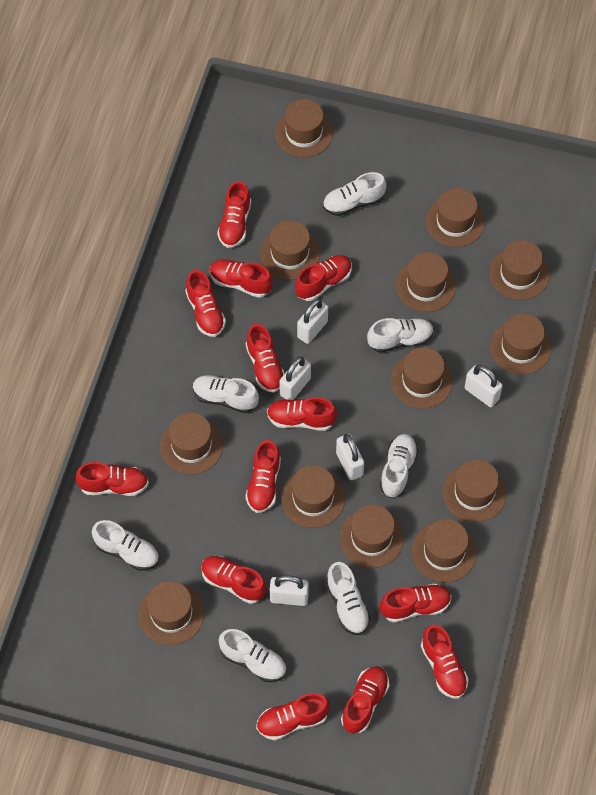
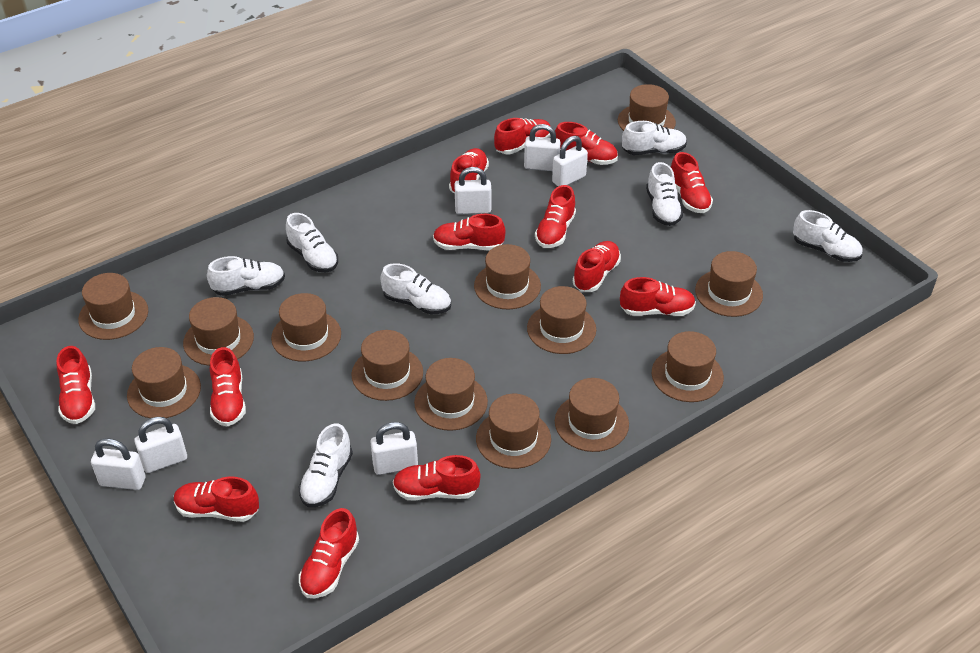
white padlock: 5 -> 6

